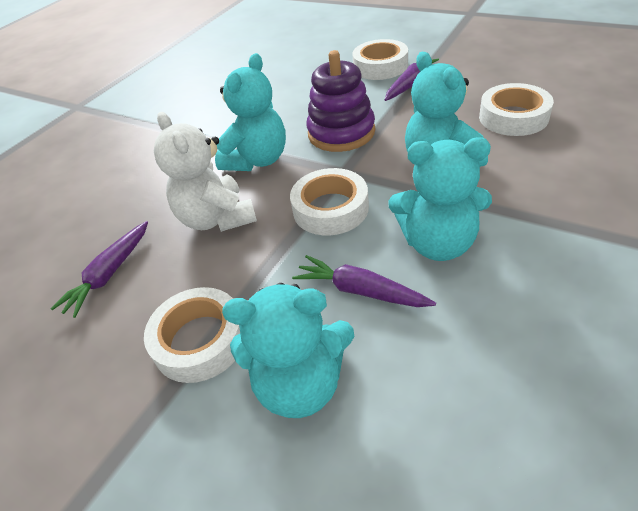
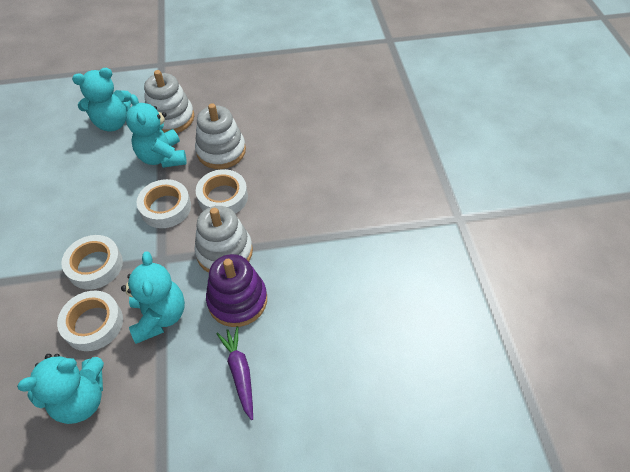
purple carrot: 3 -> 1
white stacking toy: 0 -> 3
white teddy bear: 1 -> 0

